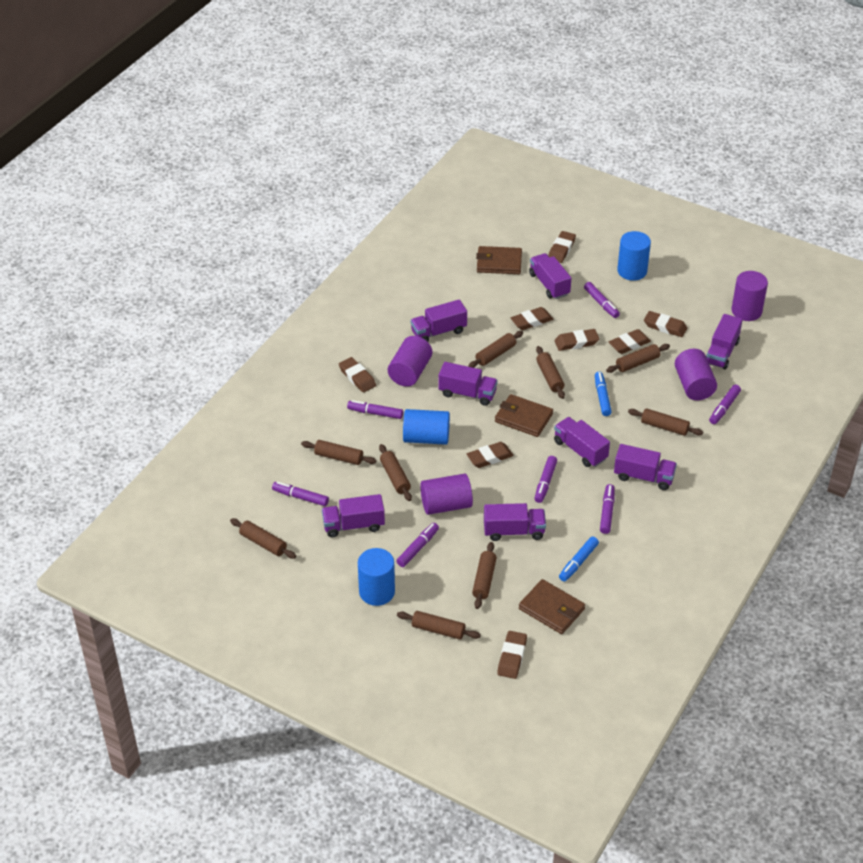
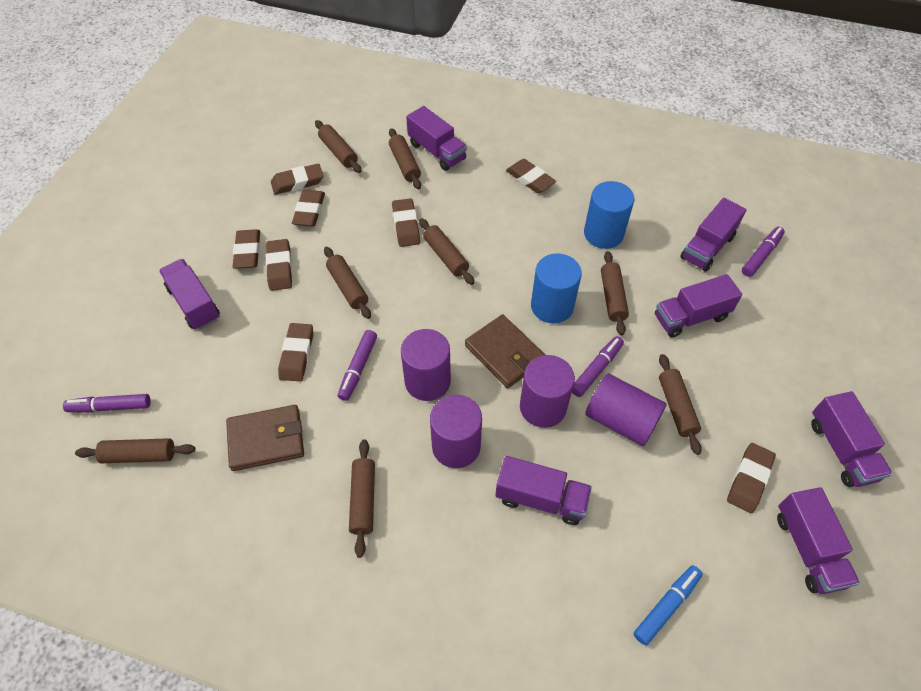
blue cylinder: 3 -> 2
blue marker: 2 -> 1
brown rolling pin: 9 -> 8
brown wallet: 3 -> 2
purple marker: 7 -> 4
purple truck: 8 -> 7

